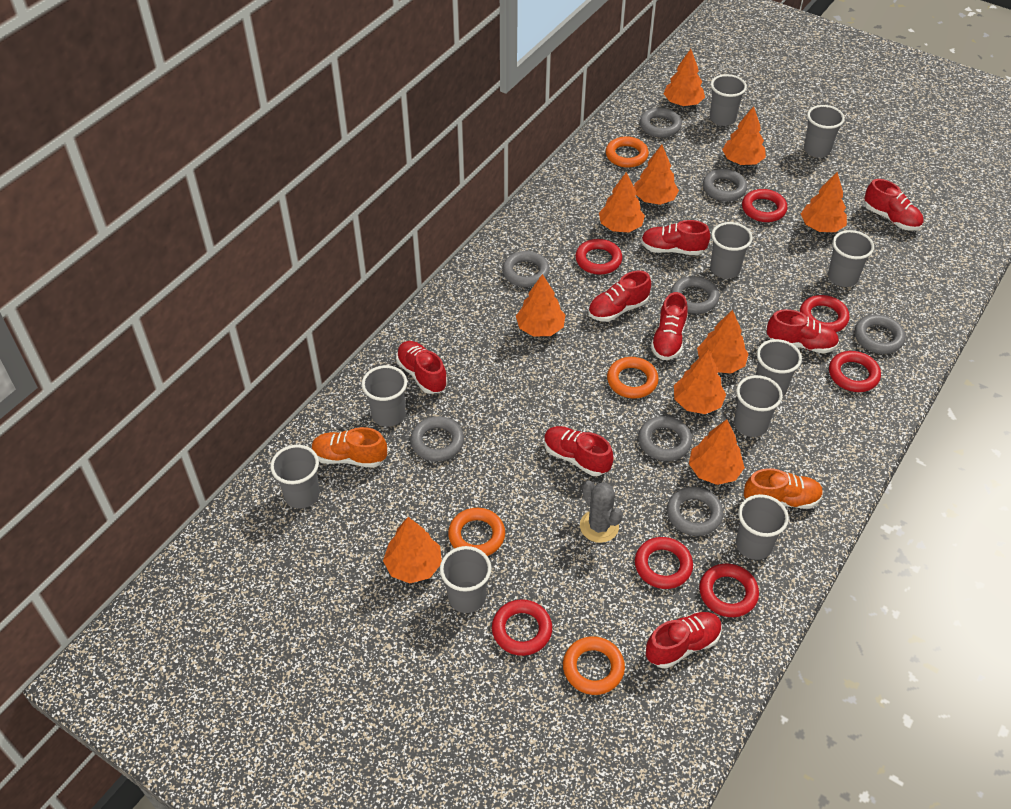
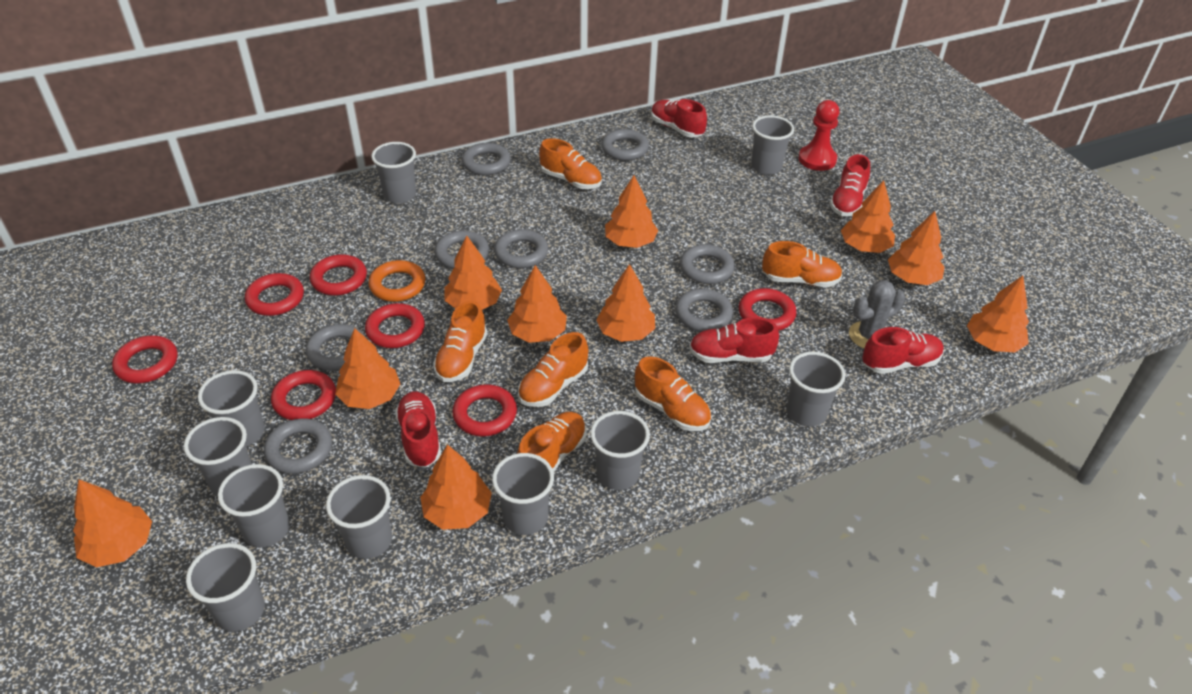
orange ring: 4 -> 1
orange shoe: 2 -> 6
red pawn: 0 -> 1
red shoe: 8 -> 5

